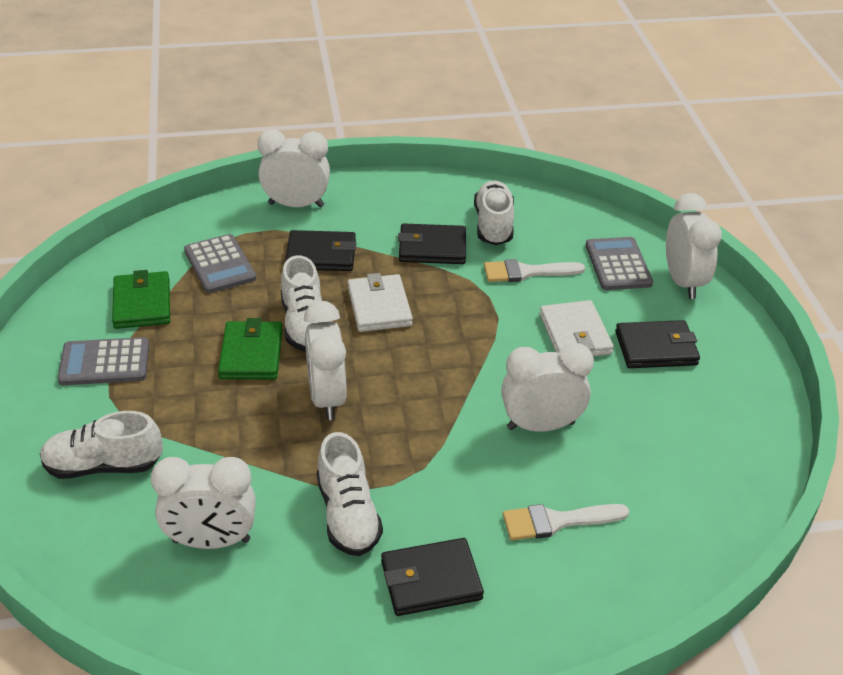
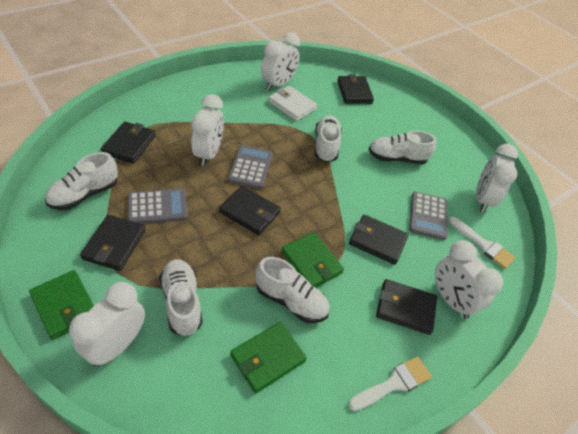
black wallet: 4 -> 6
green wallet: 2 -> 3
white shoe: 4 -> 5
white wallet: 2 -> 1

